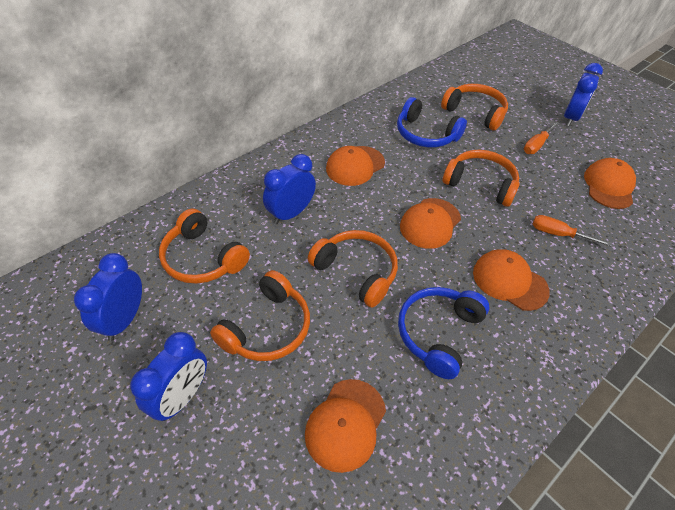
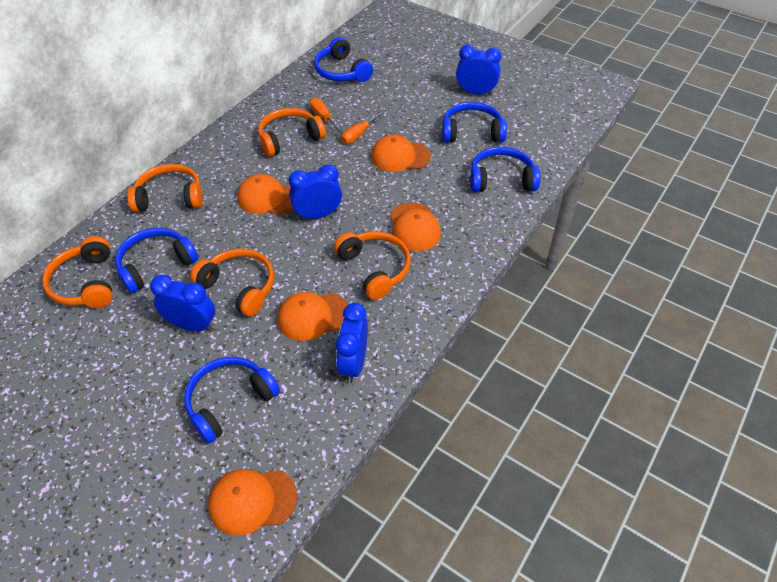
blue headphones: 2 -> 5

